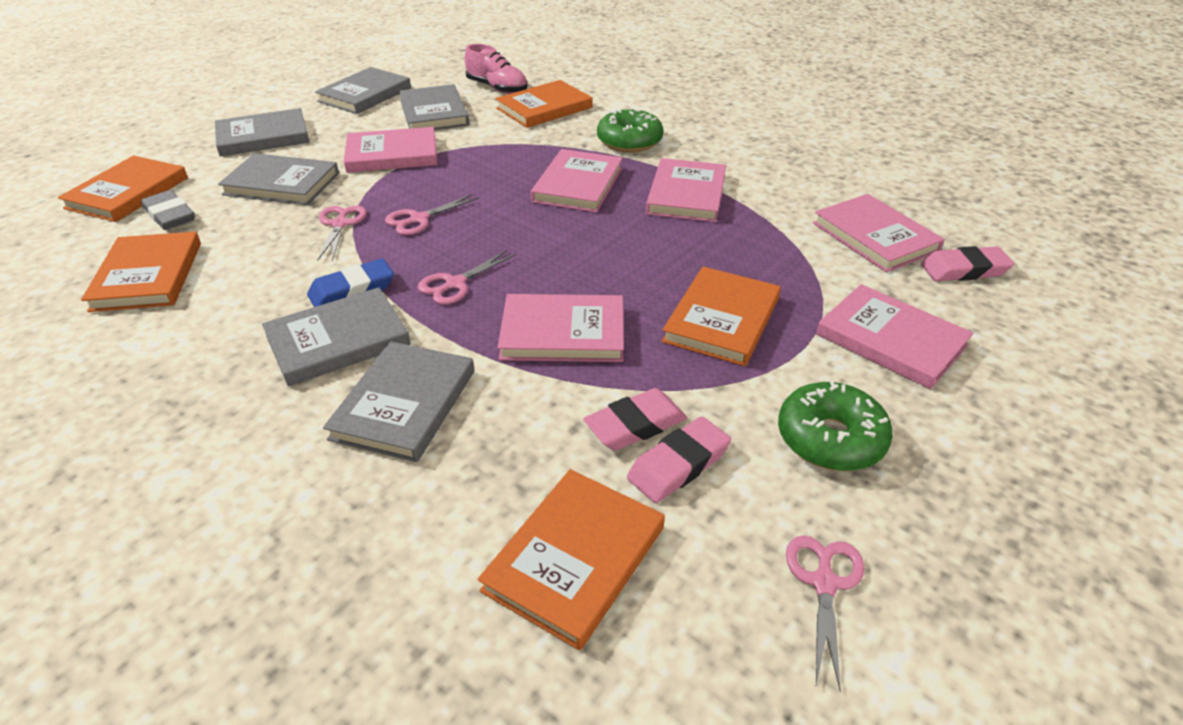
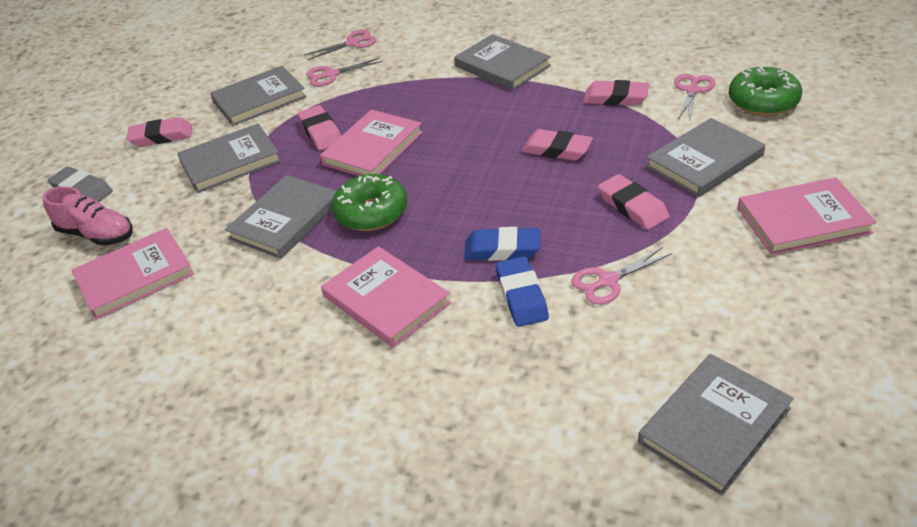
blue eraser: 1 -> 2
orange book: 5 -> 0
pink book: 6 -> 4
pink eraser: 3 -> 5

